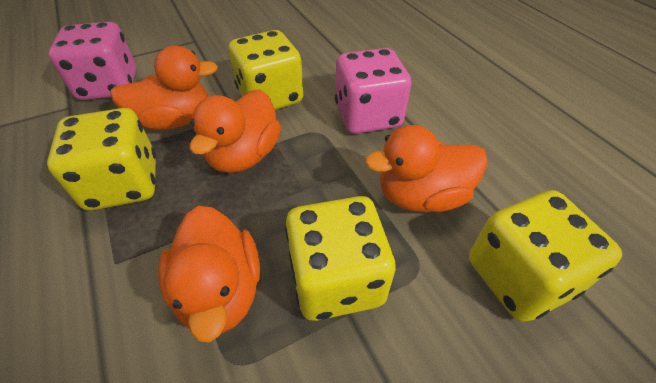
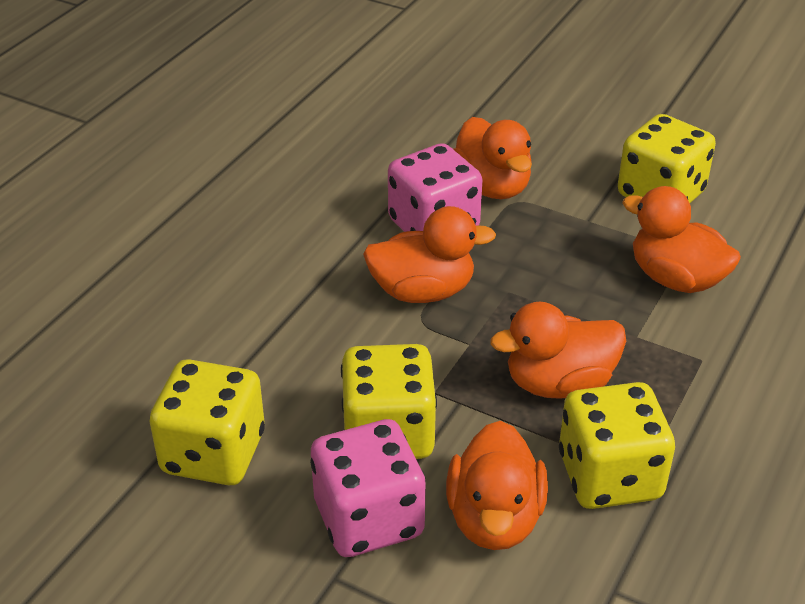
orange duck: 4 -> 5

